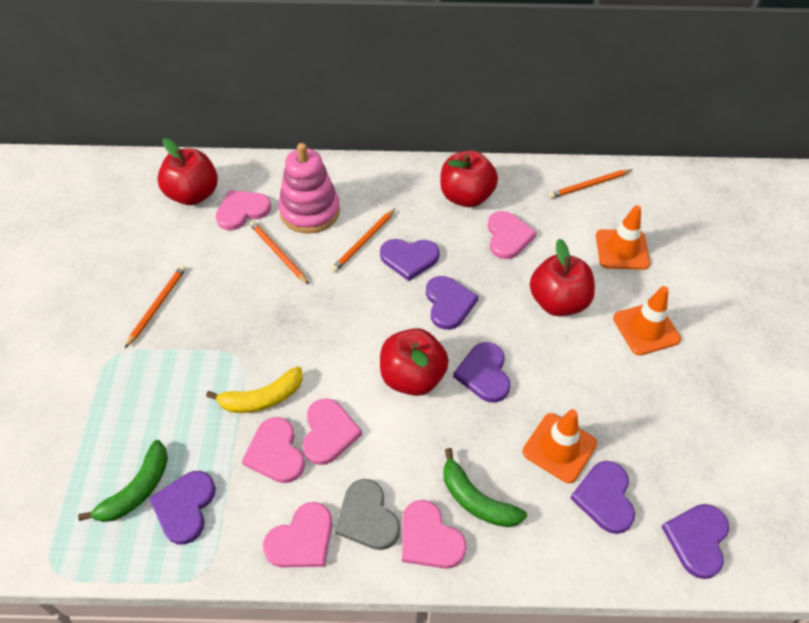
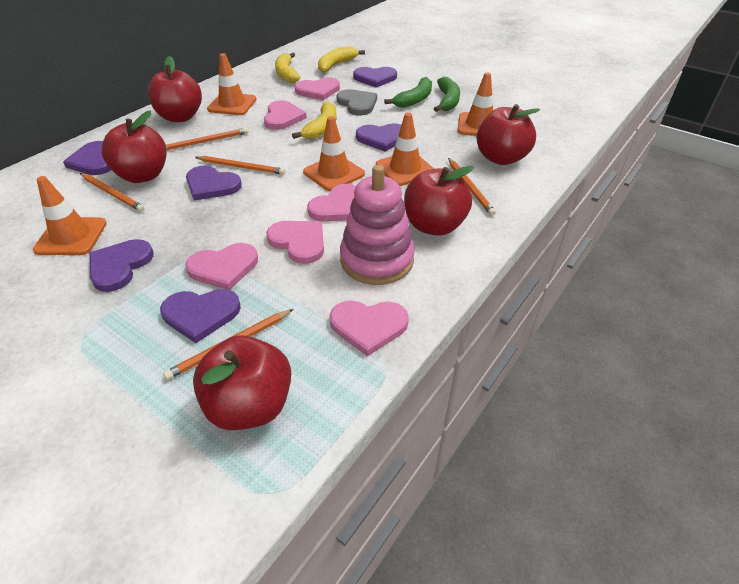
orange pencil: 4 -> 5
orange traffic cone: 3 -> 5
red apple: 4 -> 5
yellow banana: 1 -> 3

